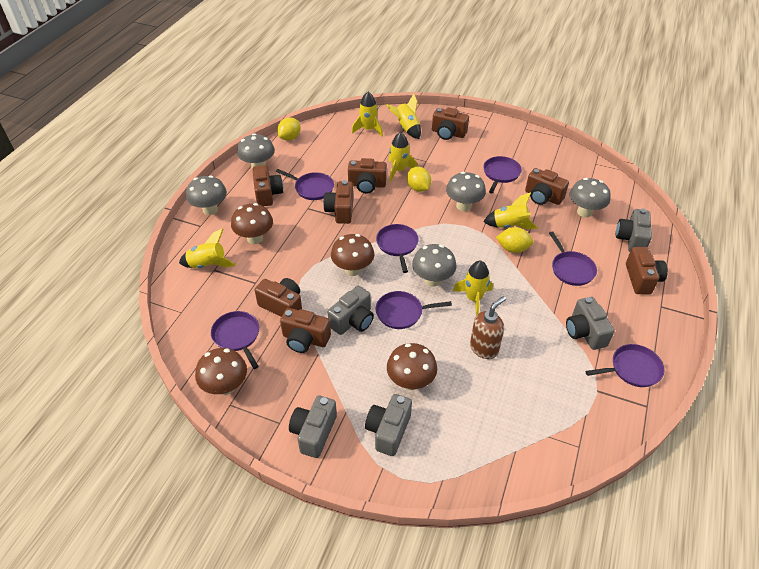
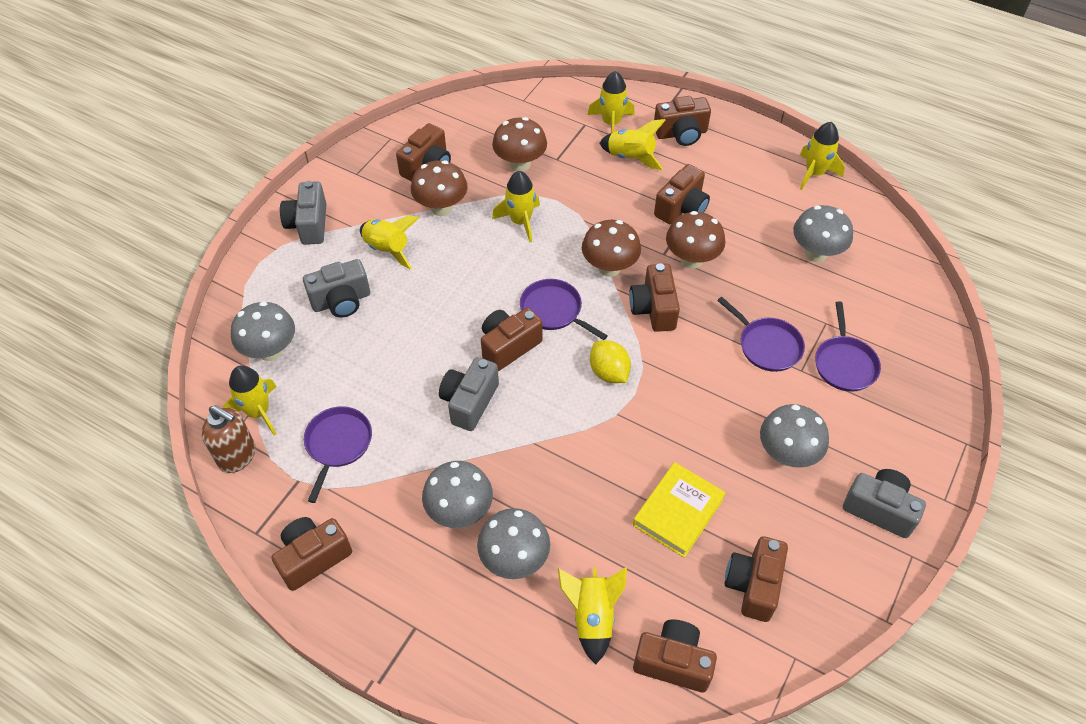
grey camera: 5 -> 4
purple pan: 7 -> 4
yellow book: 0 -> 1
yellow lemon: 3 -> 1
yellow rocket: 6 -> 7

